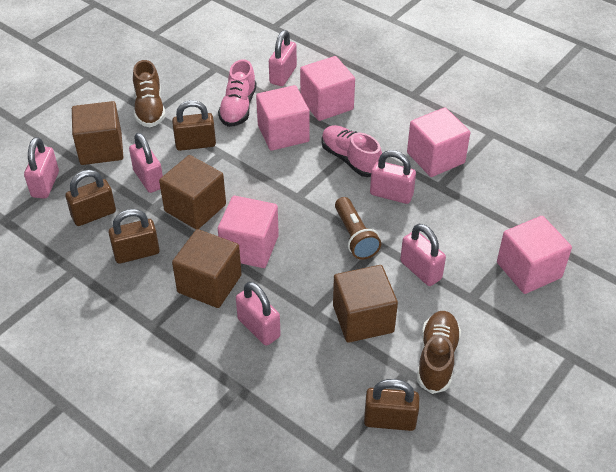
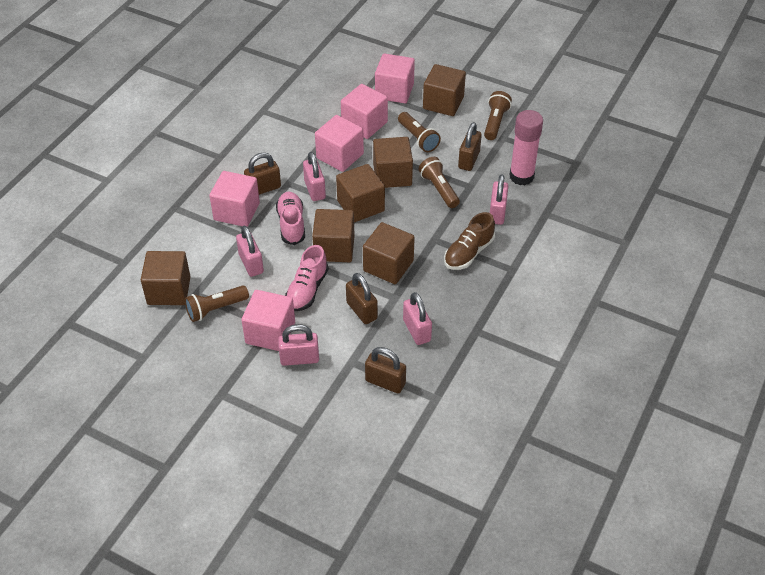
brown cube: 4 -> 6
brown flashlight: 1 -> 4
brown shoe: 2 -> 1
pink glue stick: 0 -> 1
pink padlock: 6 -> 5

